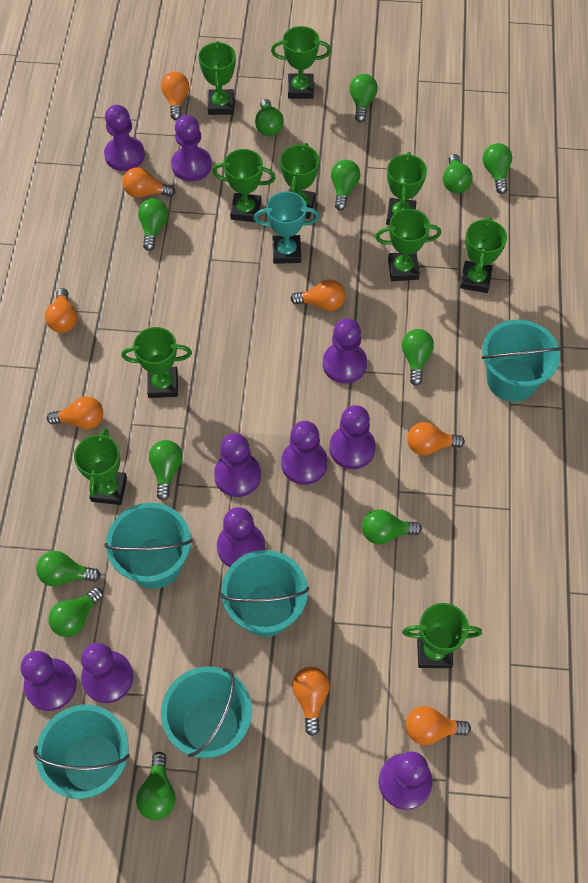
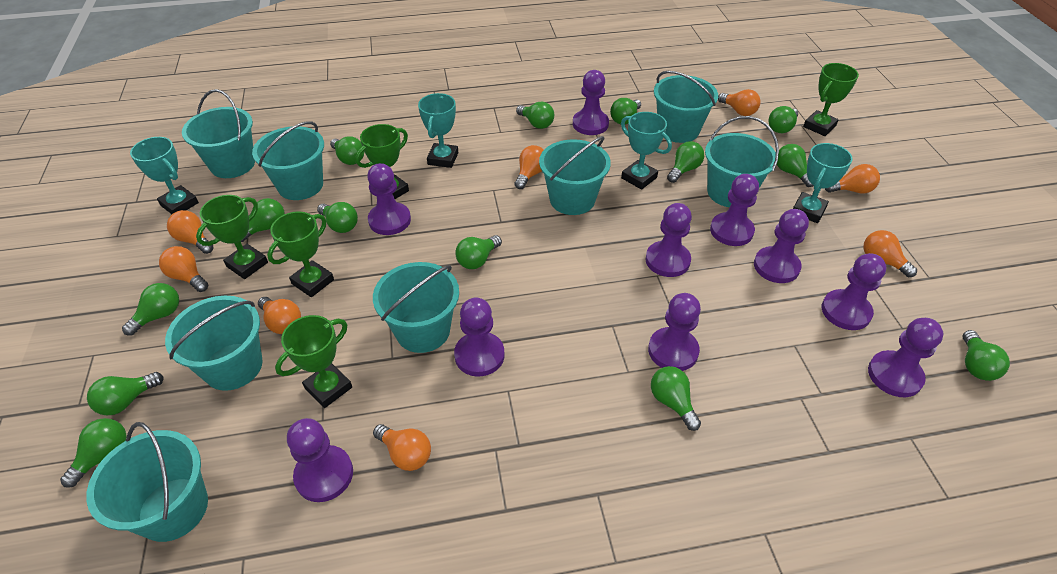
green light bulb: 12 -> 14
green trophy: 10 -> 5
turquoise bucket: 5 -> 8
turquoise trophy: 1 -> 4

